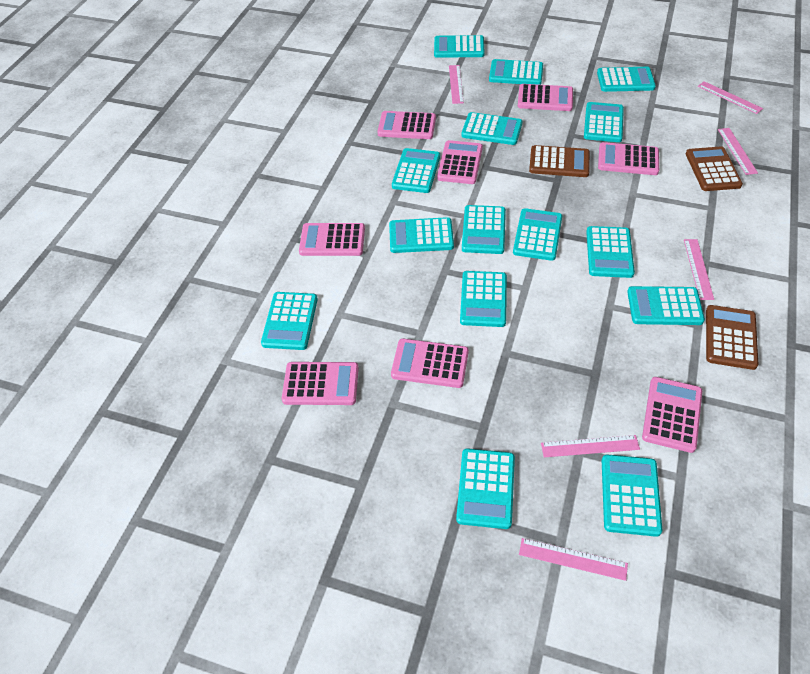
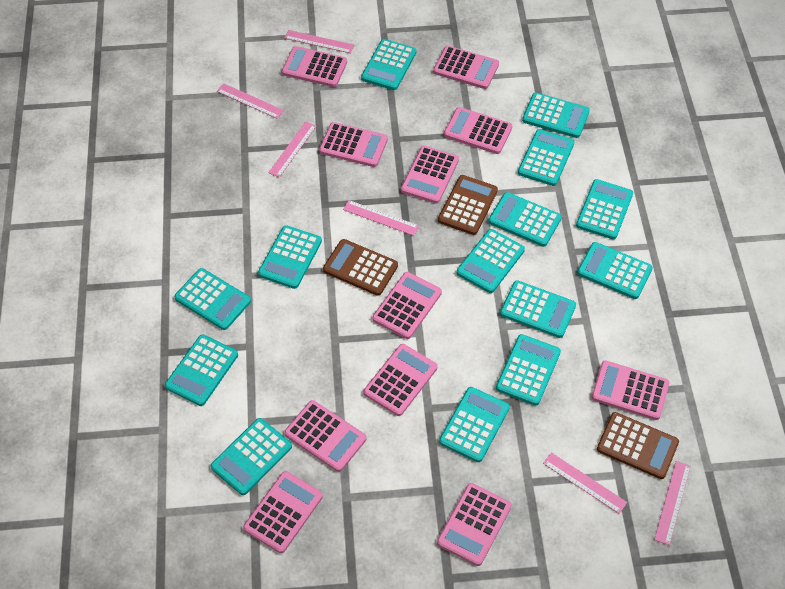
pink calculator: 8 -> 11
turquoise calculator: 15 -> 14

